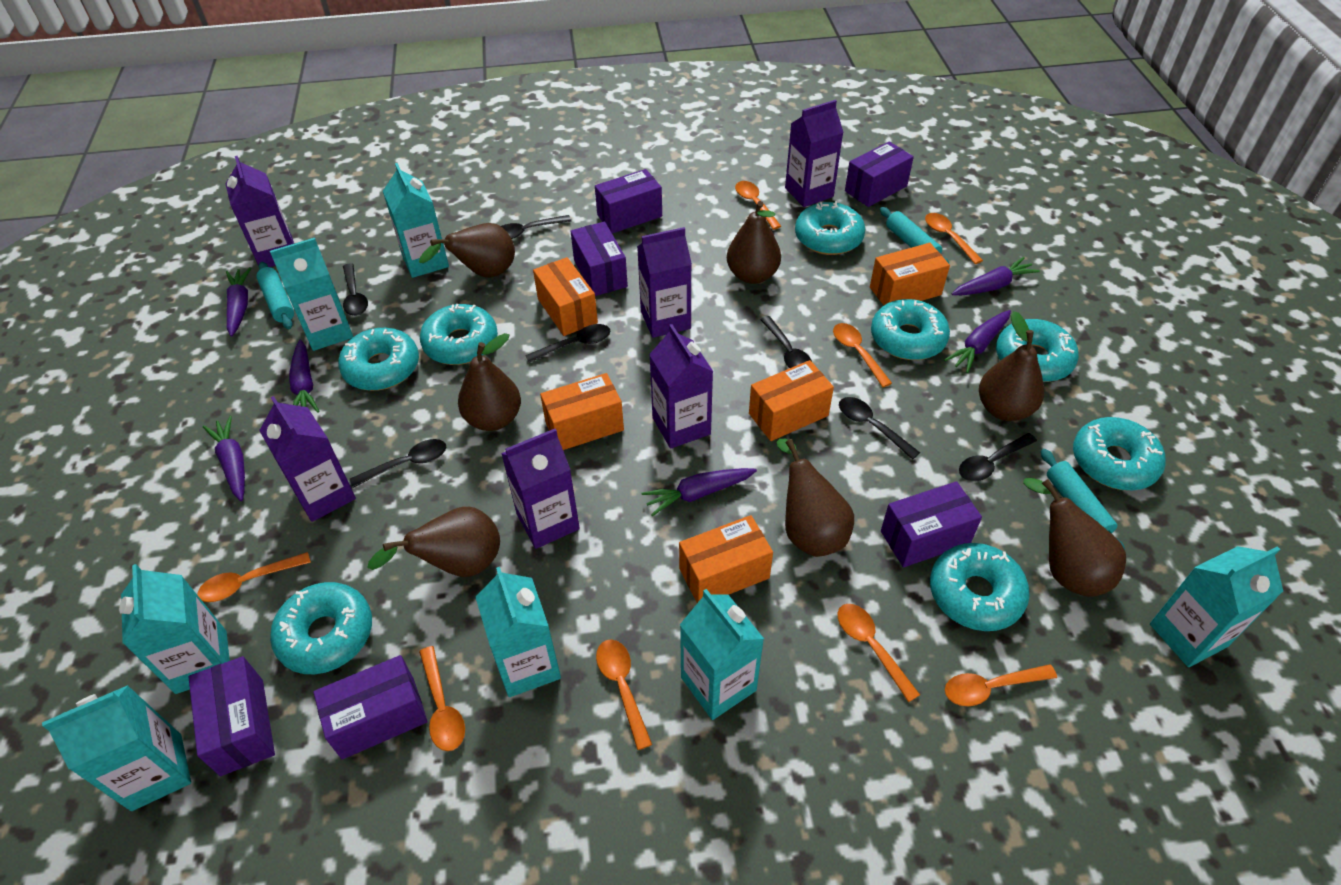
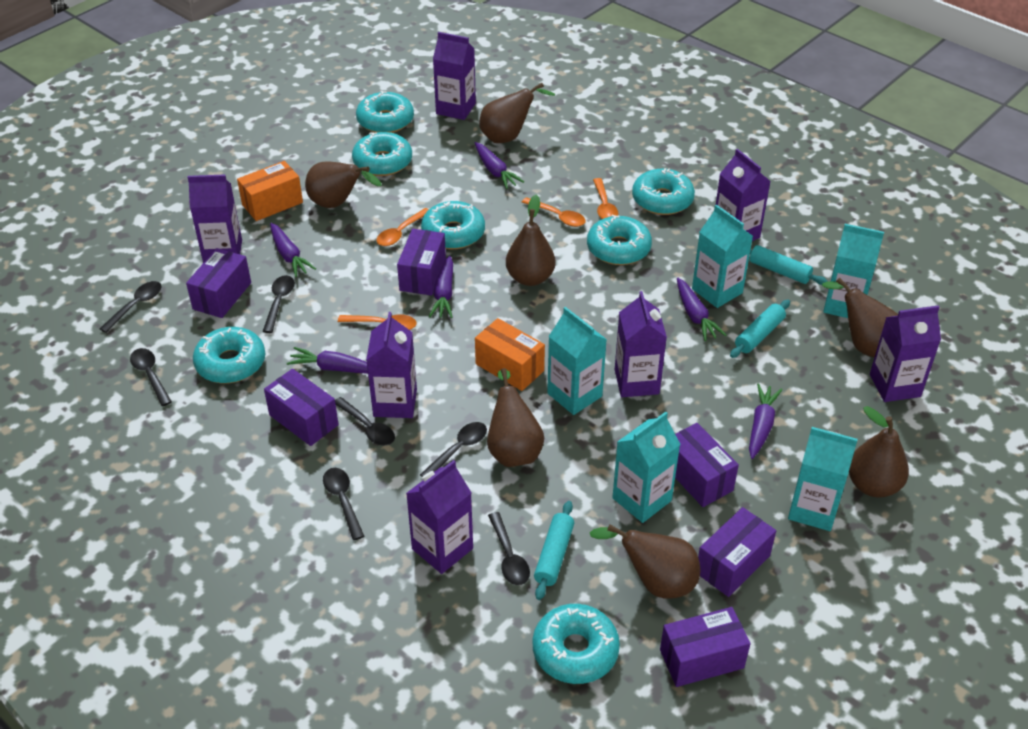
orange box: 5 -> 2
orange spoon: 8 -> 4
purple carton: 6 -> 7
turquoise carton: 7 -> 5
turquoise donut: 8 -> 7

